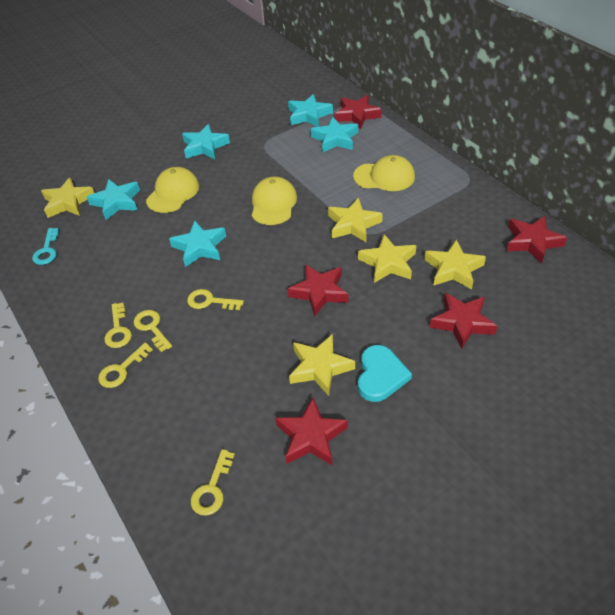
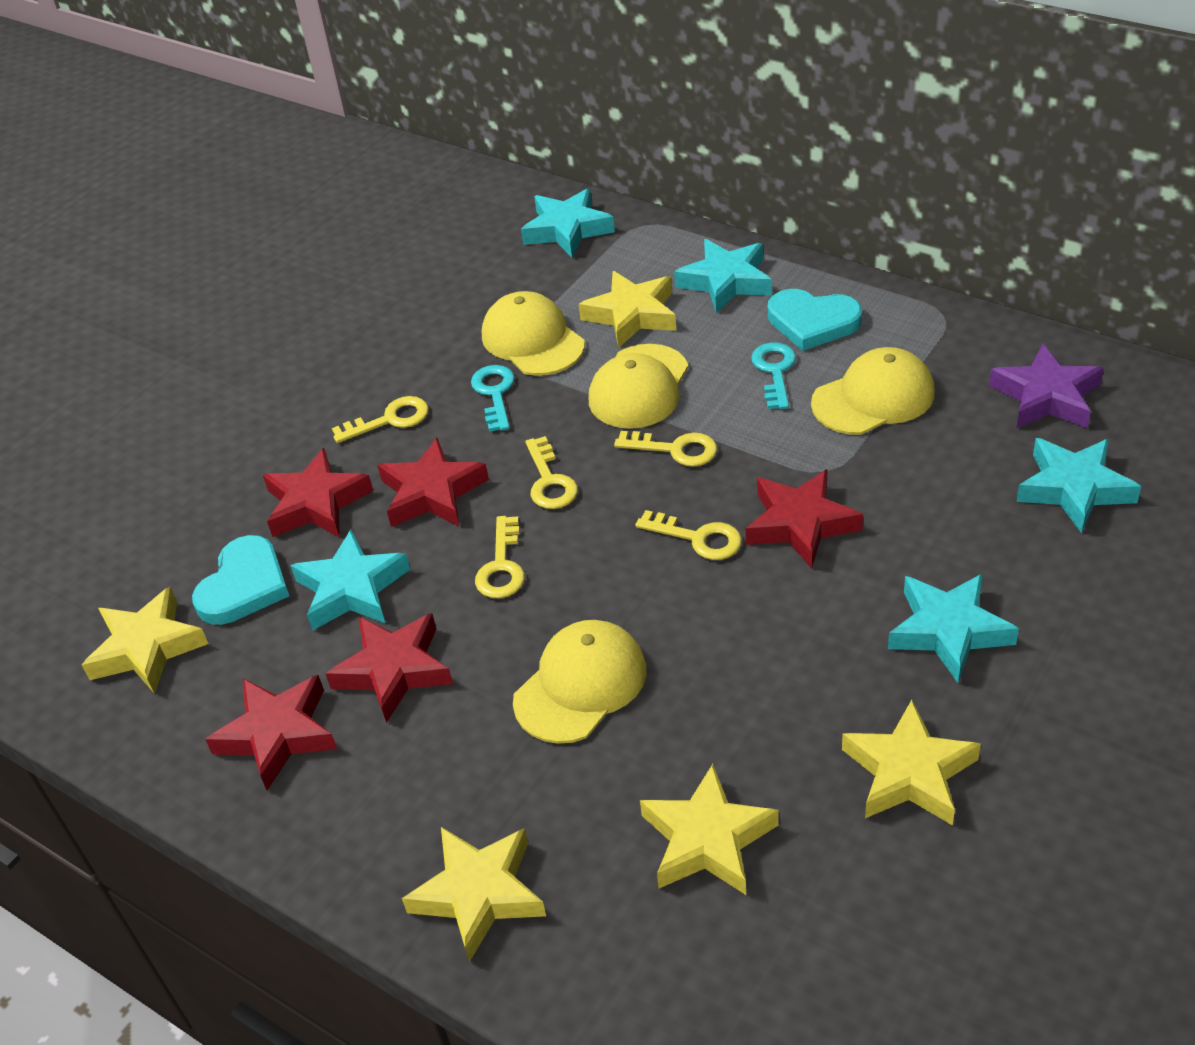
purple star: 0 -> 1
turquoise heart: 1 -> 2
turquoise key: 1 -> 2
yellow cap: 3 -> 4

